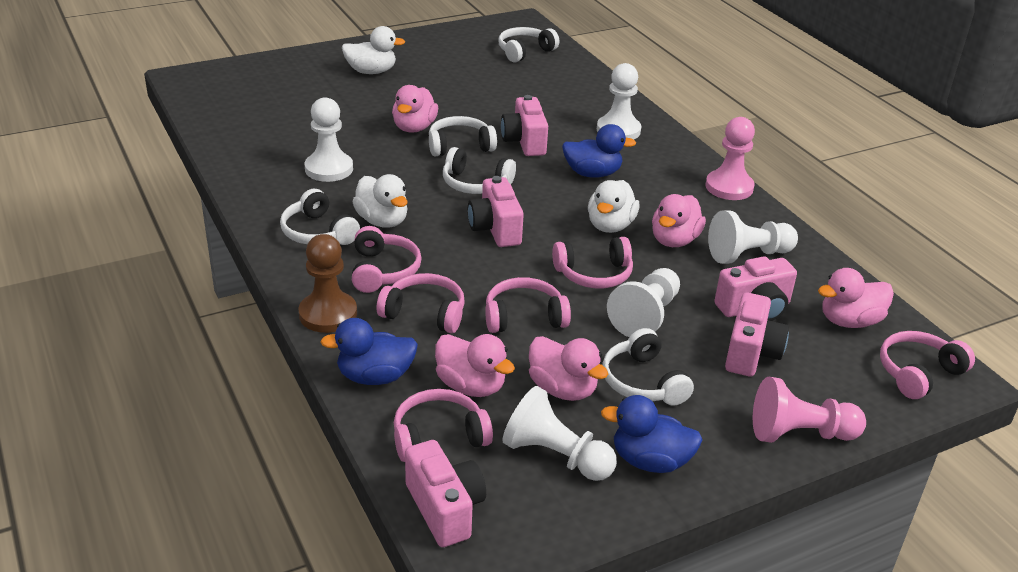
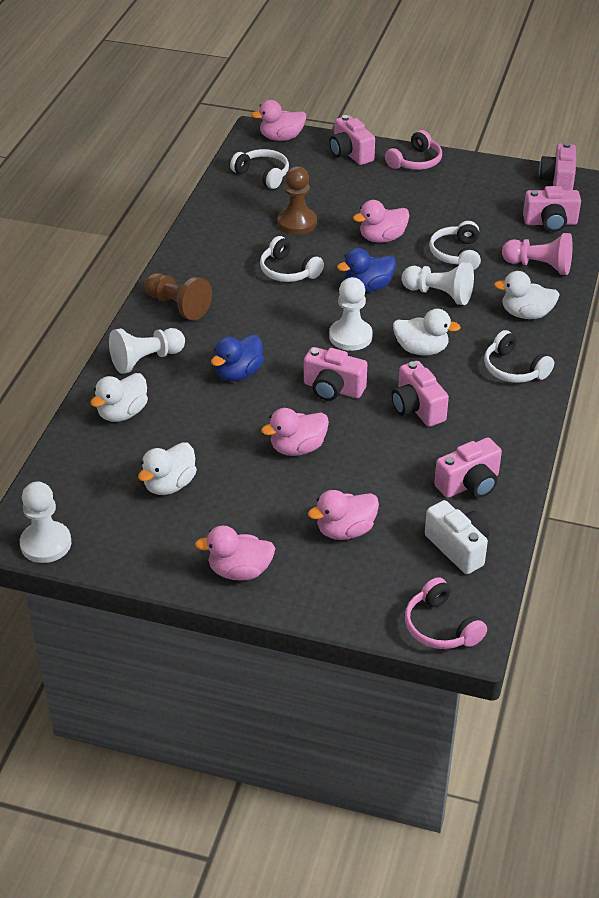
blue duck: 3 -> 2
brown pawn: 1 -> 2
pink camera: 5 -> 6
pink headphones: 6 -> 2
pink pawn: 2 -> 1
white camera: 0 -> 1
white duck: 3 -> 4
white headphones: 5 -> 4
white pawn: 5 -> 4

